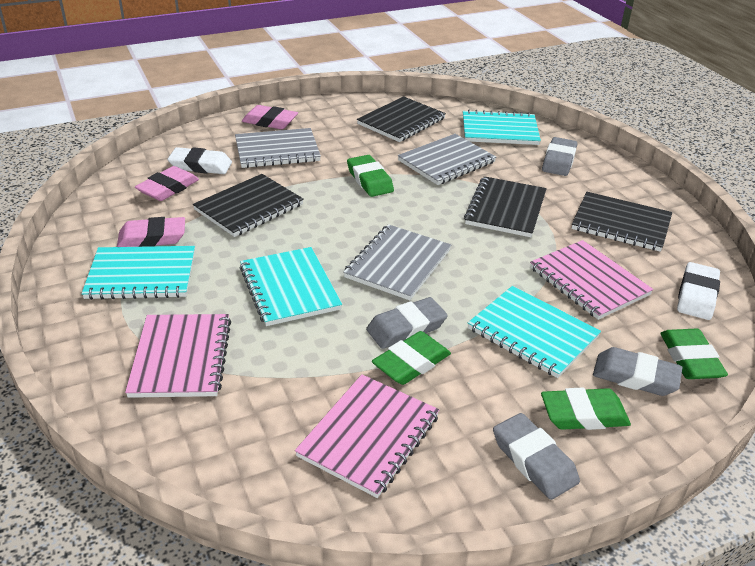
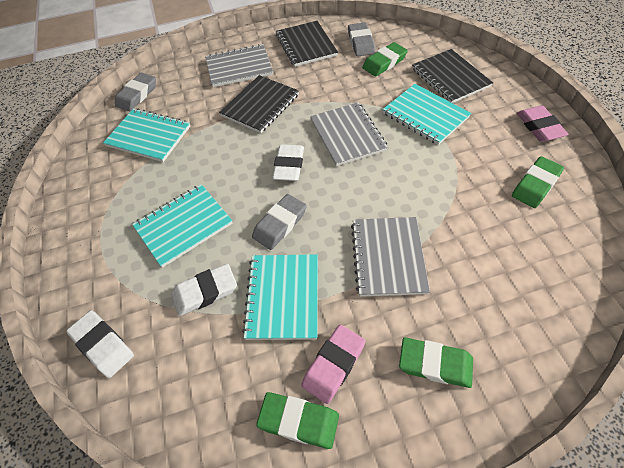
black notebook: 4 -> 3
grey eraser: 4 -> 3
pink eraser: 3 -> 2
pink notebook: 3 -> 0
white eraser: 2 -> 3

